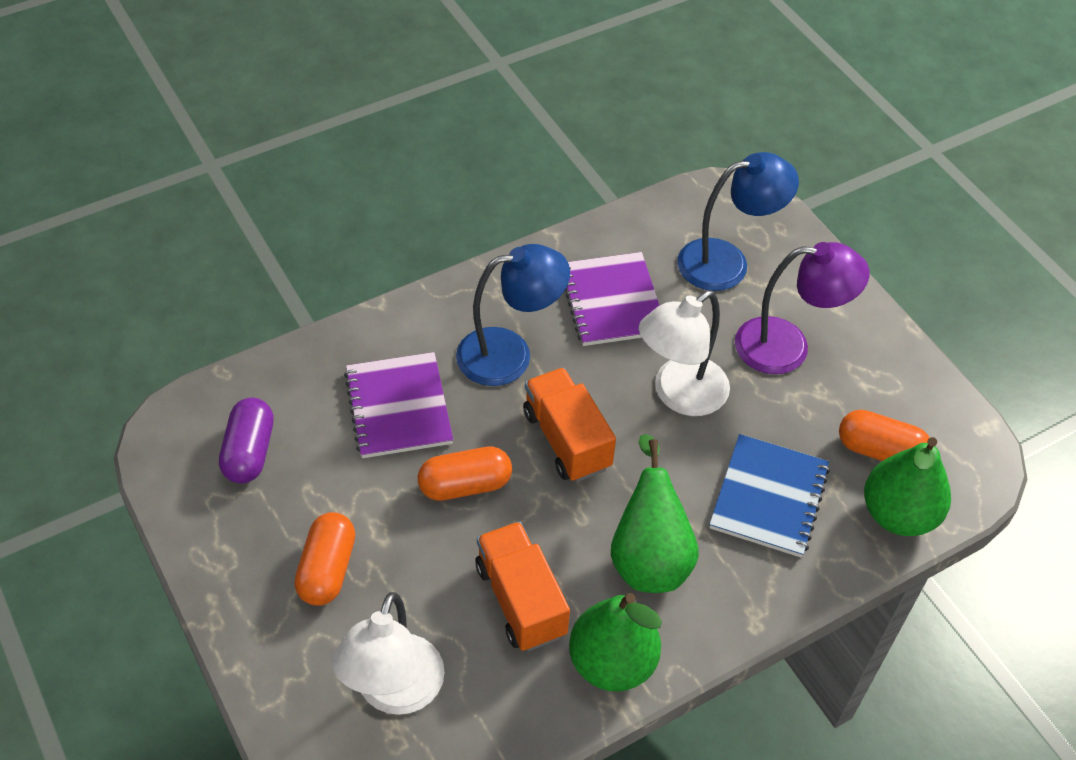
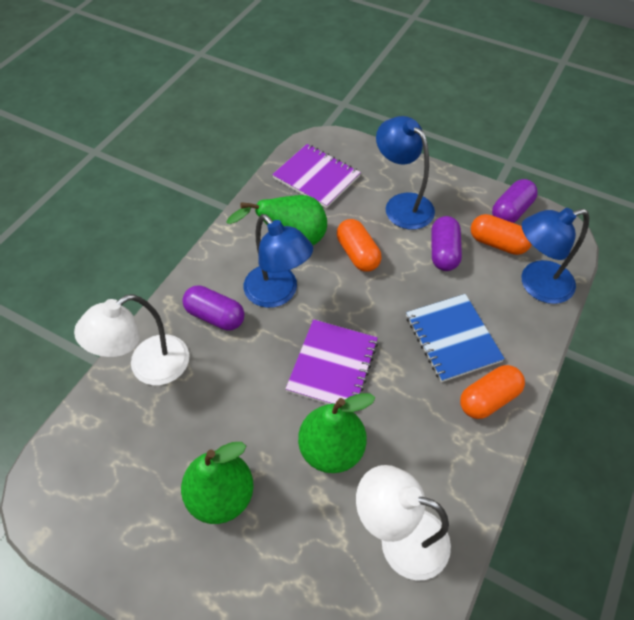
blue lamp: 2 -> 3
orange truck: 2 -> 0
purple capsule: 1 -> 3
purple lamp: 1 -> 0

